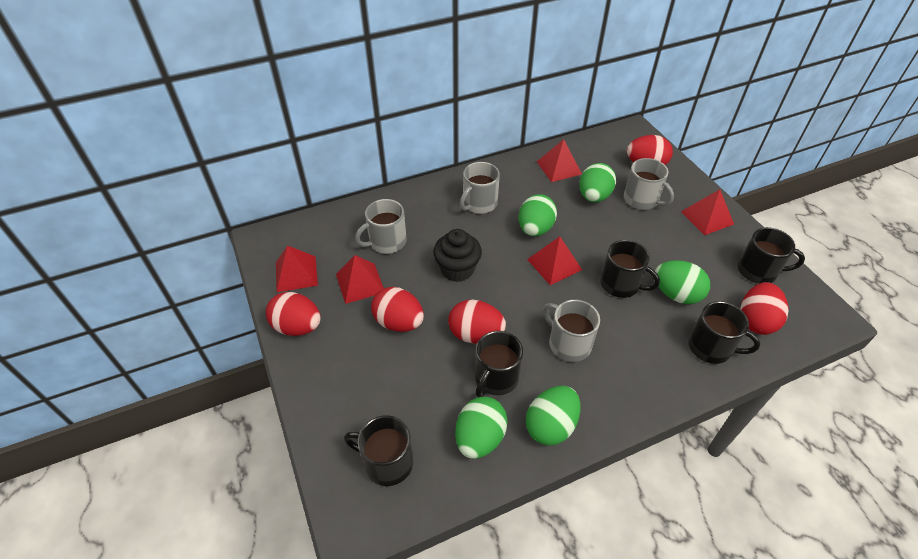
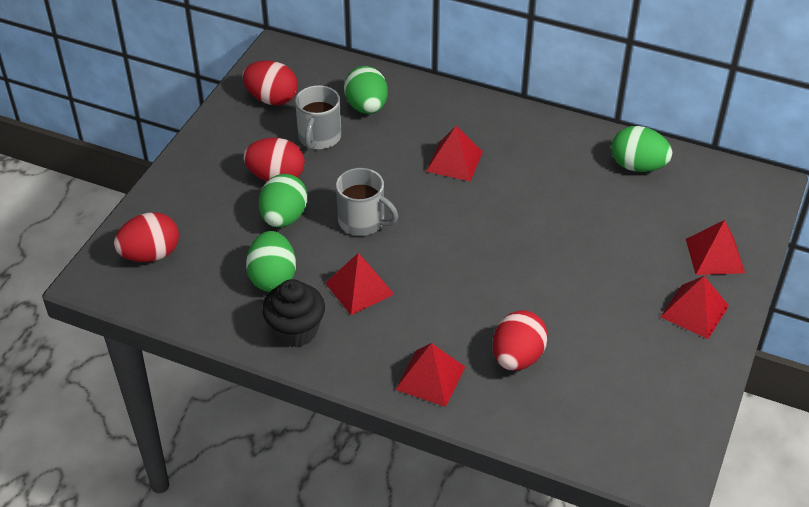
black mug: 5 -> 0
green egg: 5 -> 4
grey mug: 4 -> 2
red egg: 5 -> 4

